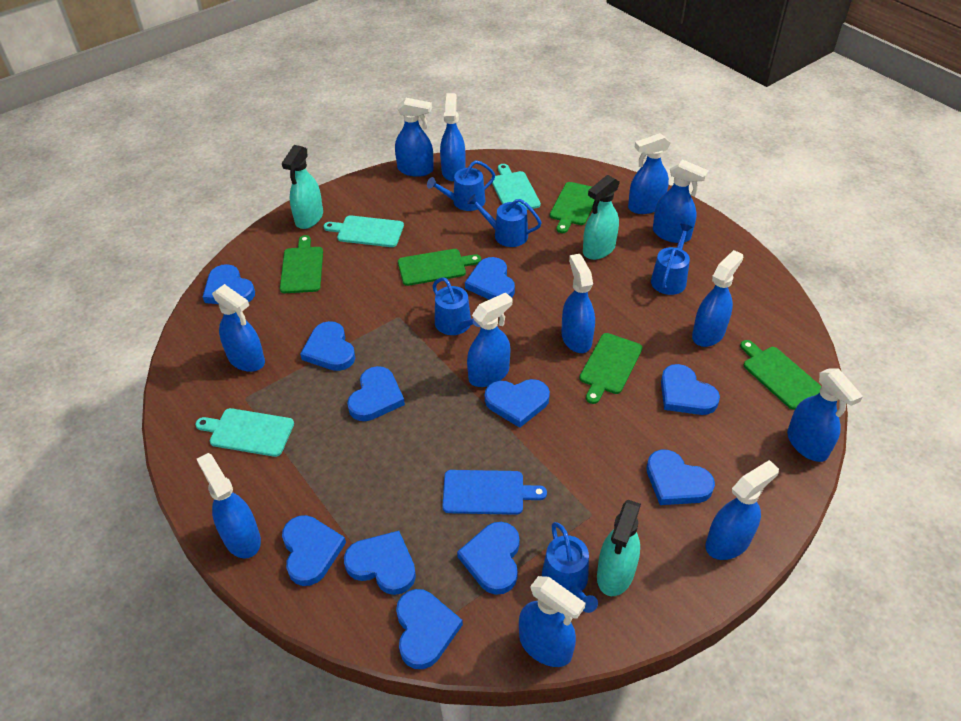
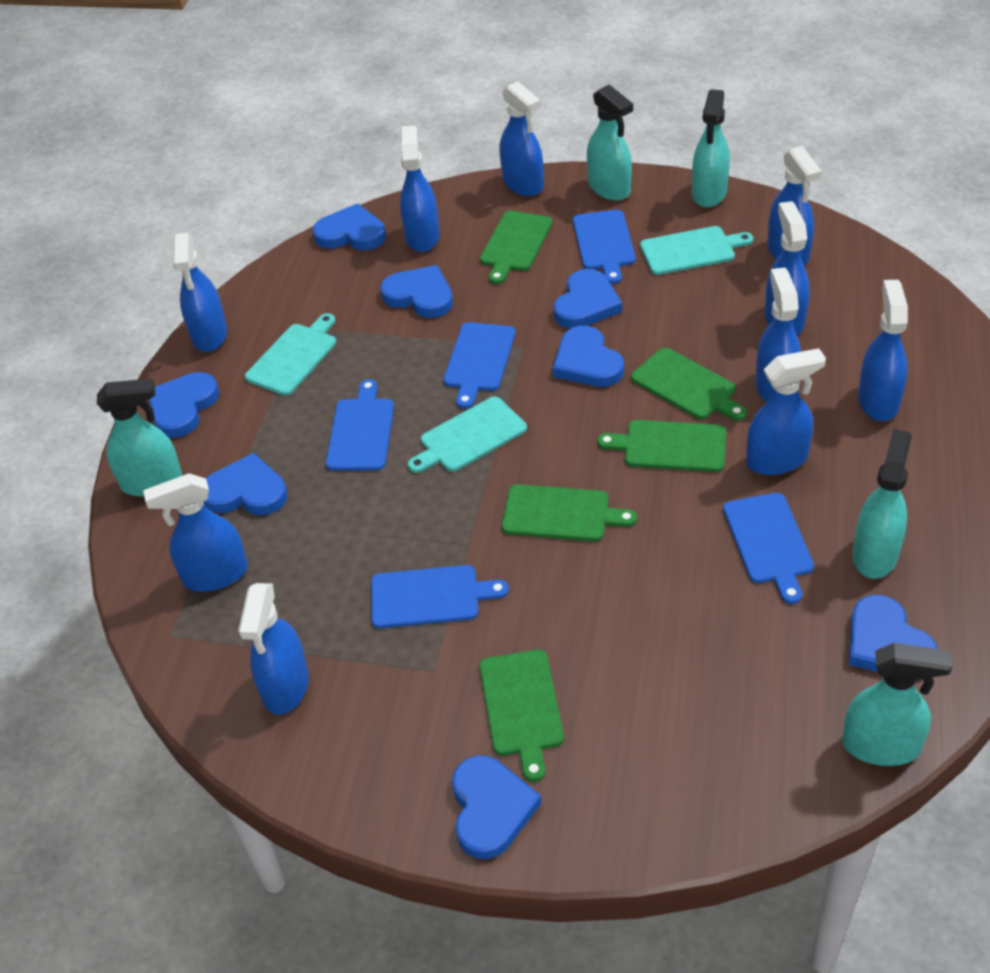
blue cutting board: 1 -> 5
blue heart: 11 -> 8
blue spray bottle: 12 -> 10
blue watering can: 5 -> 0
turquoise spray bottle: 3 -> 5

